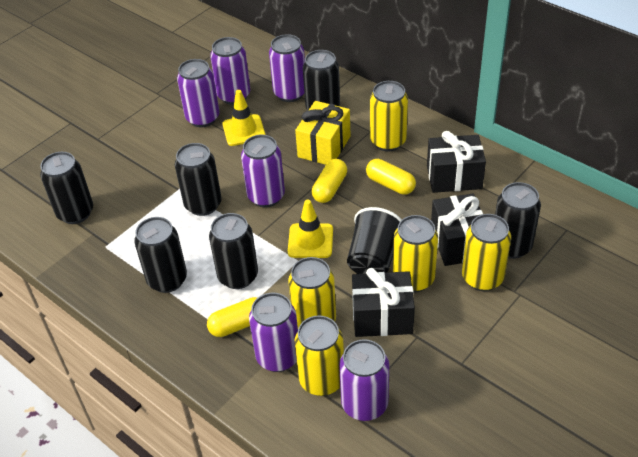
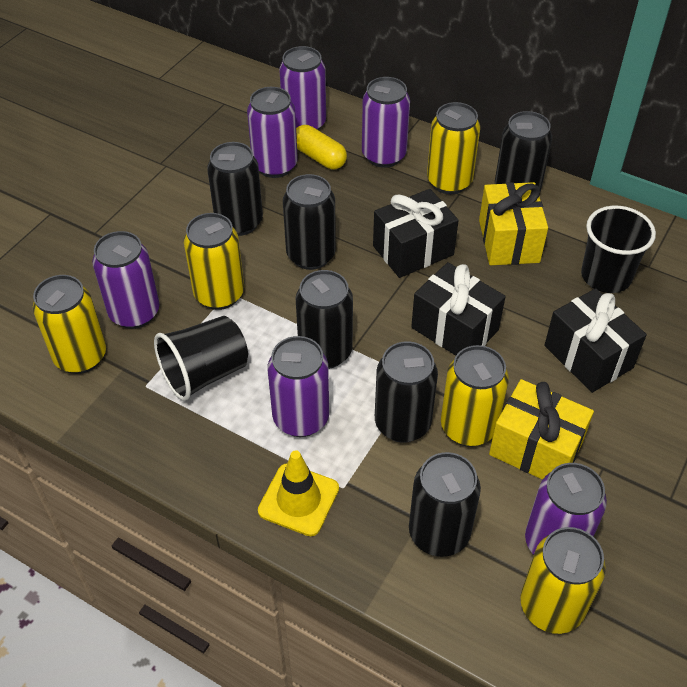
black cup: 1 -> 2
yellow capsule: 3 -> 1
yellow gift: 1 -> 2
yellow traffic cone: 2 -> 1

